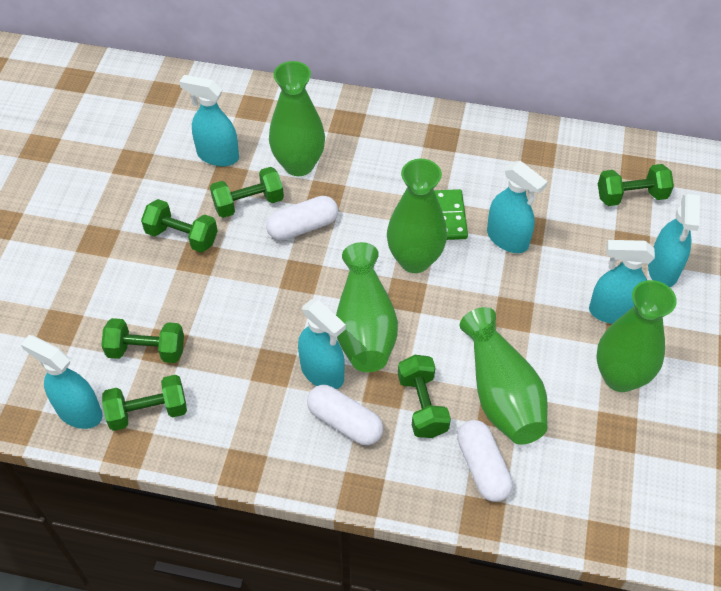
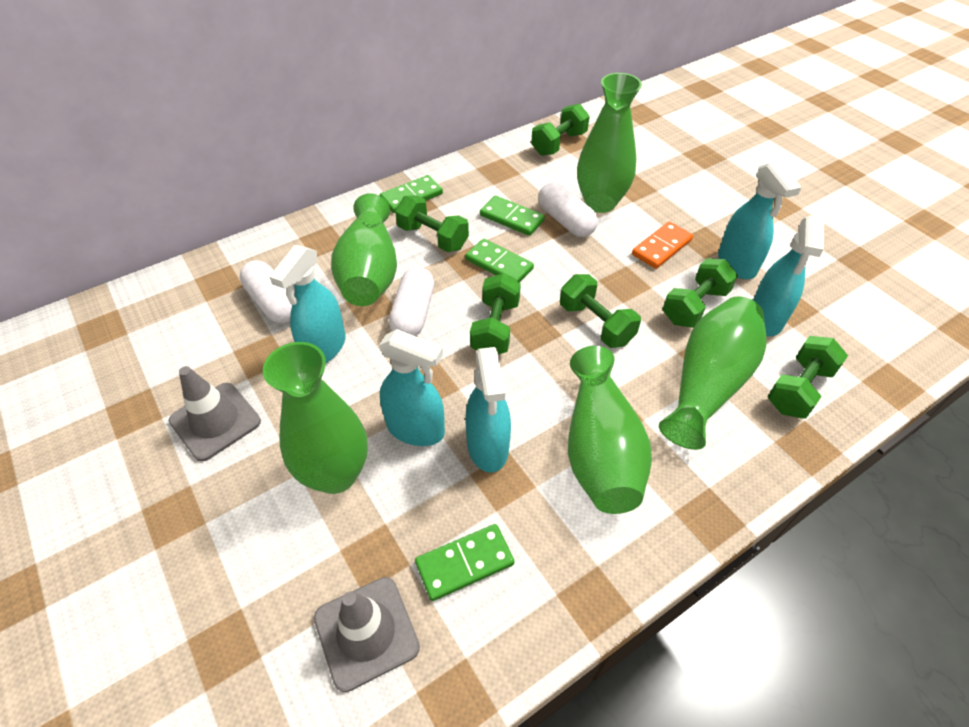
green domino: 1 -> 4
grey traffic cone: 0 -> 2
orange domino: 0 -> 1
turquoise spray bottle: 6 -> 5

